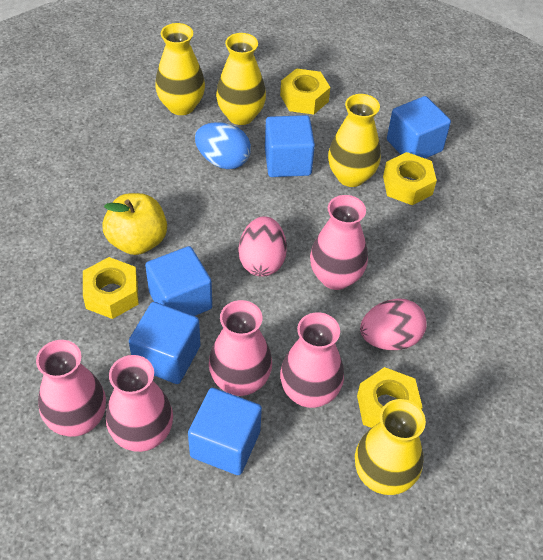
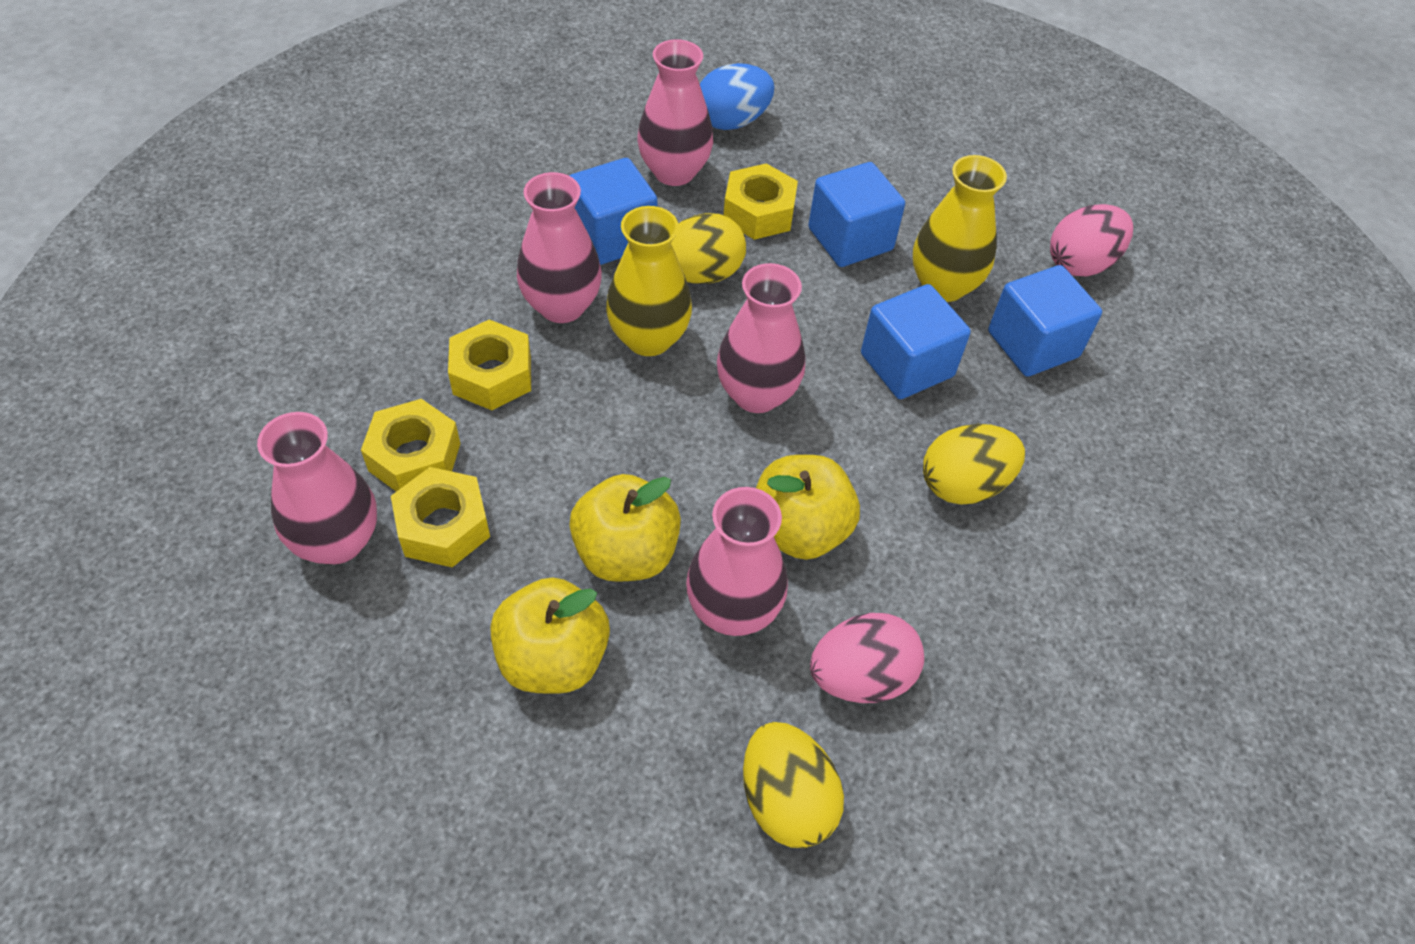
blue cube: 5 -> 4
yellow apple: 1 -> 3
yellow egg: 0 -> 3
yellow vase: 4 -> 2

